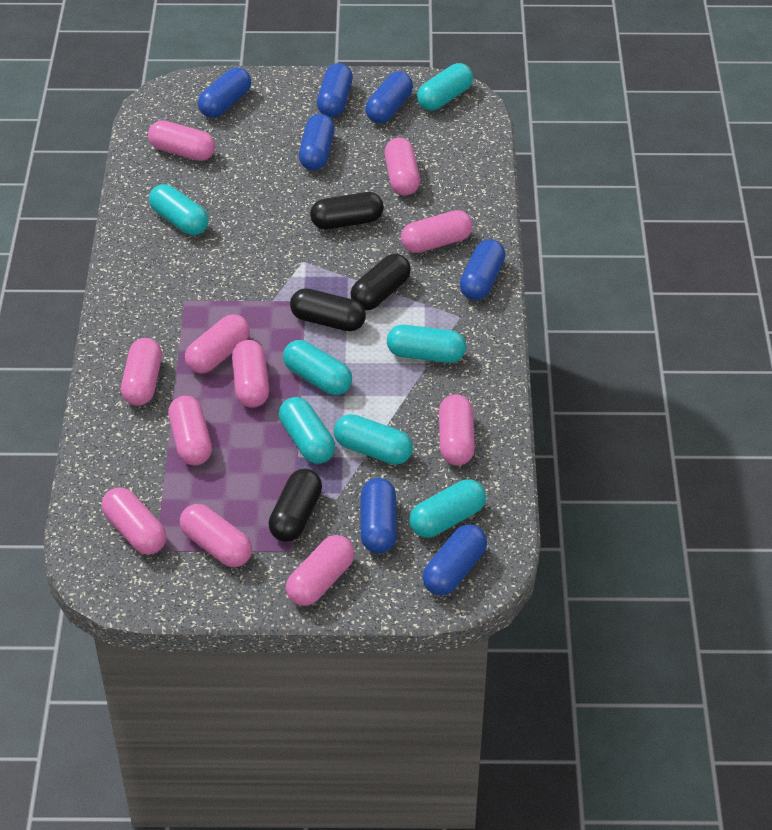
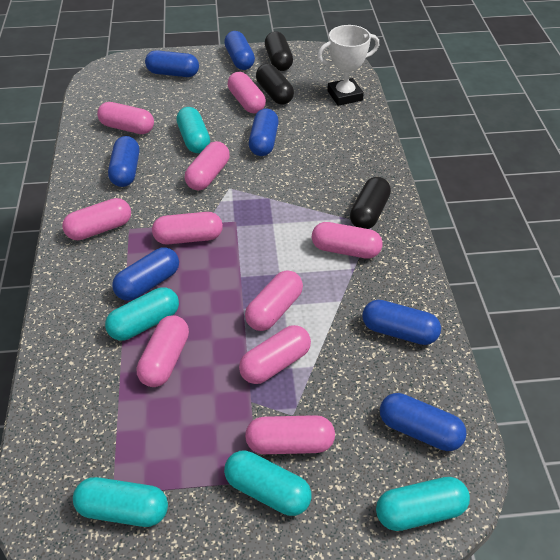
black capsule: 4 -> 3
pink capsule: 11 -> 10
turquoise capsule: 7 -> 5
white trophy: 0 -> 1

